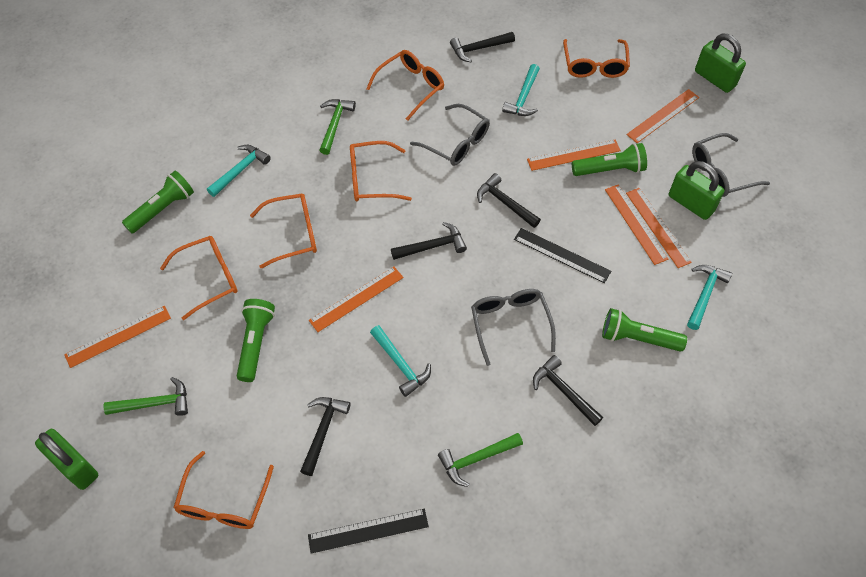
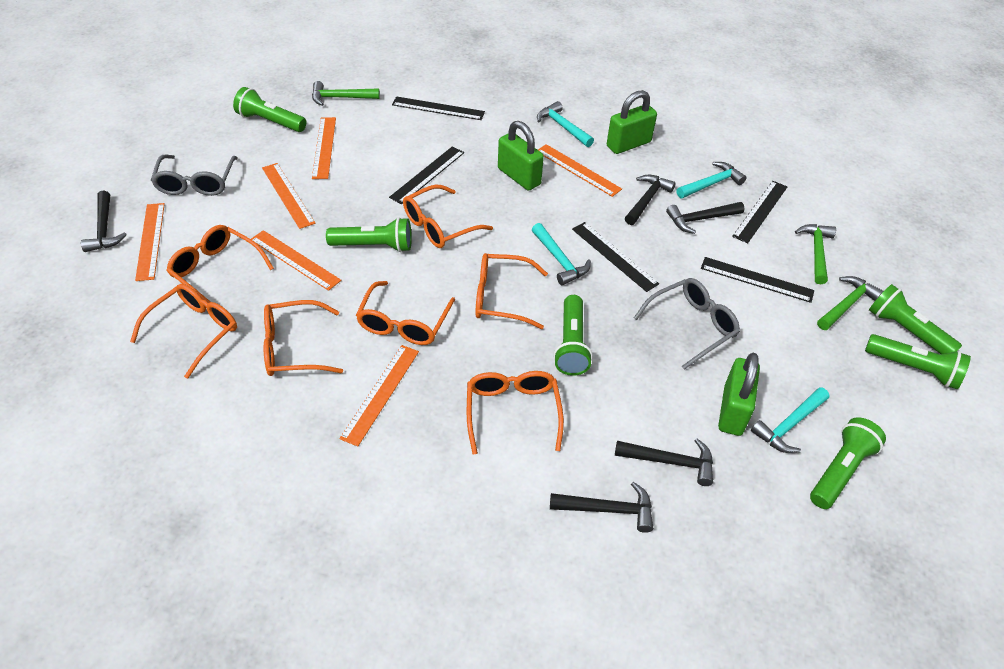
black ruler: 2 -> 5
green flashlight: 4 -> 6
grey glasses: 3 -> 2
orange glasses: 6 -> 7

